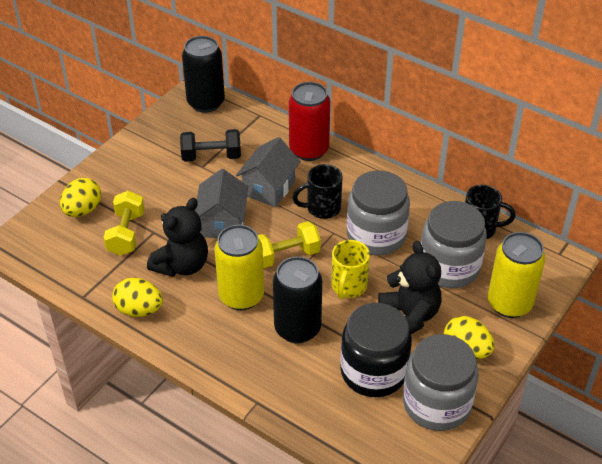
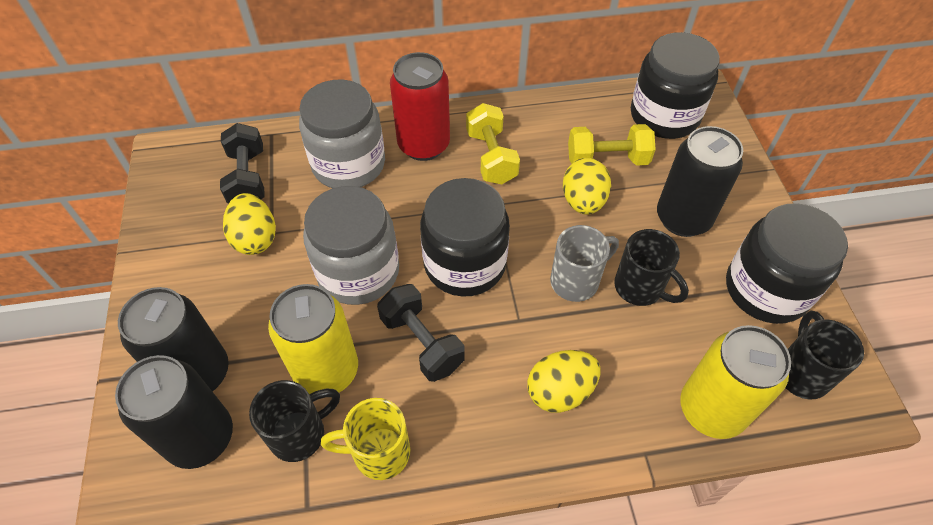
black can: 2 -> 3
black dumbbell: 1 -> 2
black jar: 1 -> 3
black mug: 2 -> 3
black teddy bear: 2 -> 0
grey house: 2 -> 0
grey jar: 3 -> 2
grey mug: 0 -> 1

